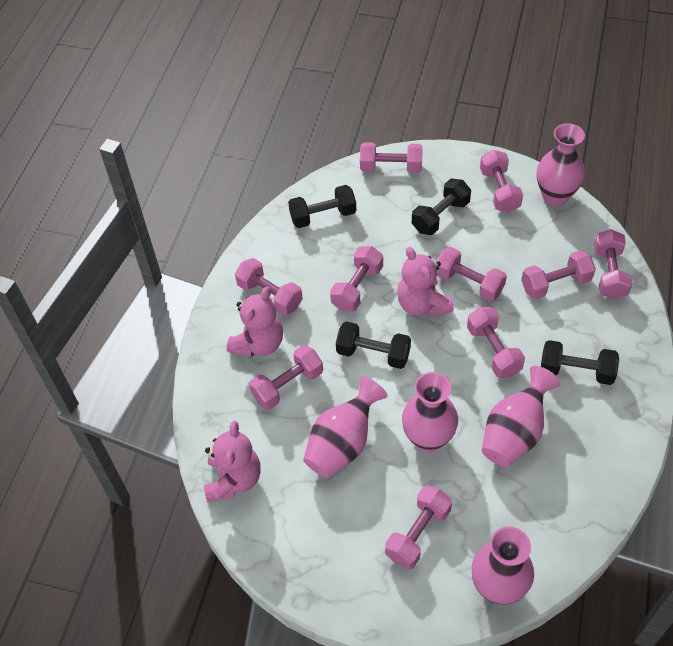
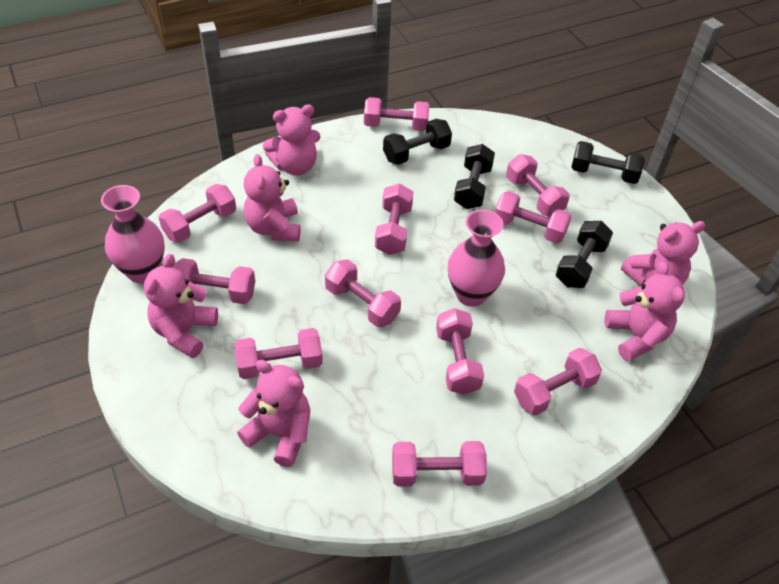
pink dumbbell: 10 -> 11
pink teddy bear: 3 -> 6
pink vase: 5 -> 2

